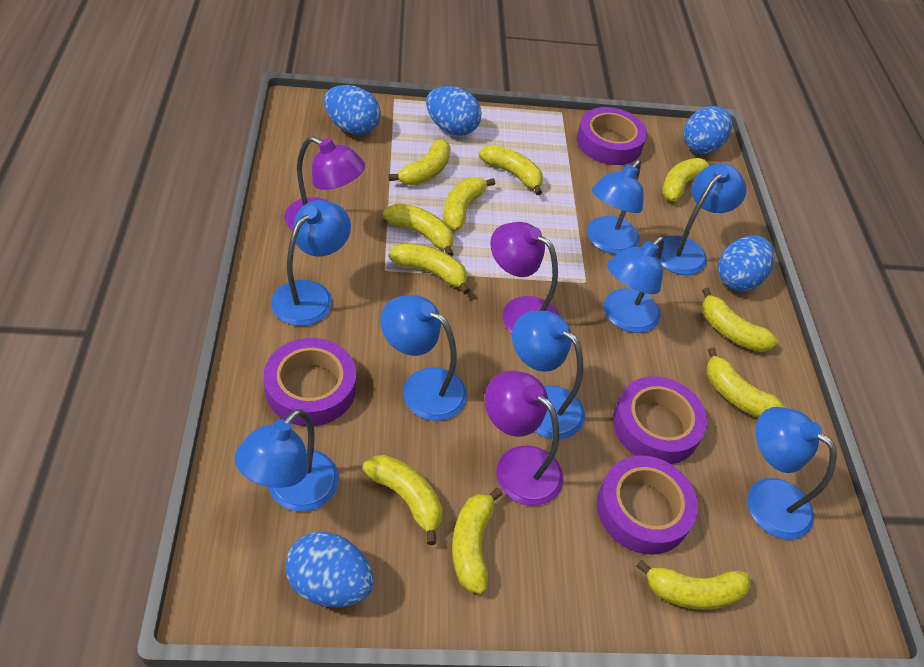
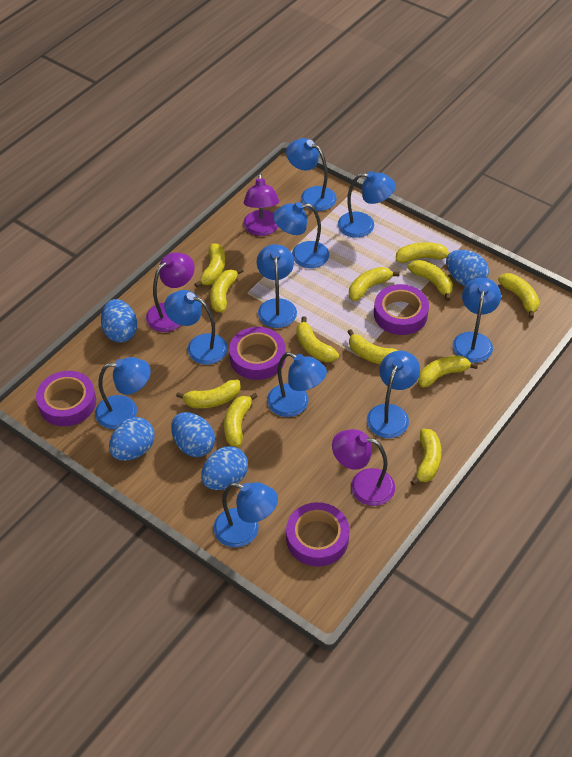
blue lamp: 8 -> 10
yellow banana: 11 -> 12

